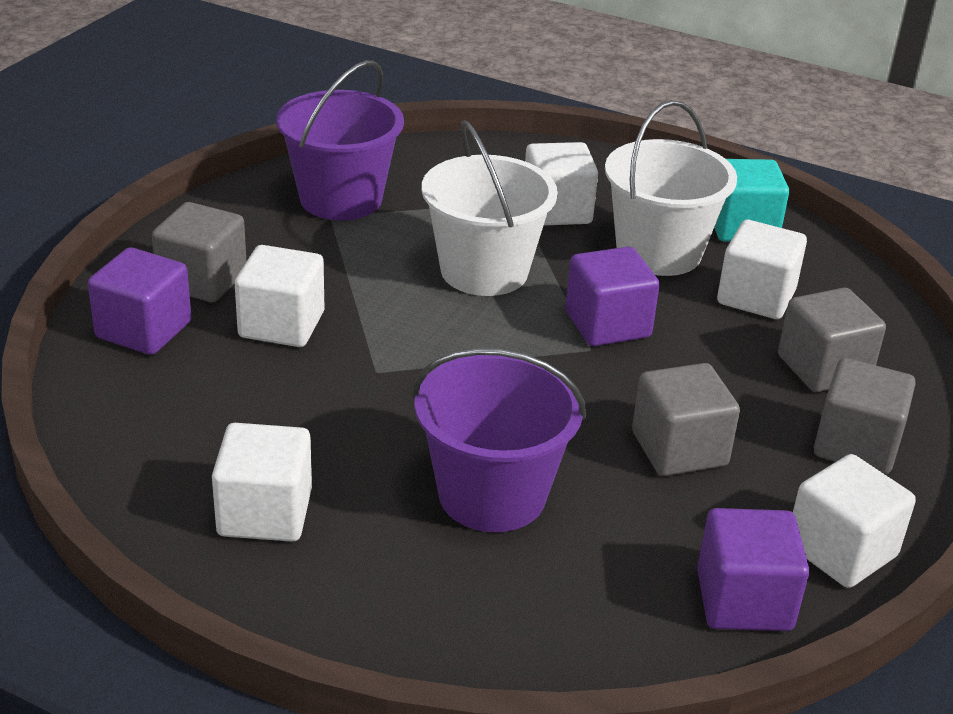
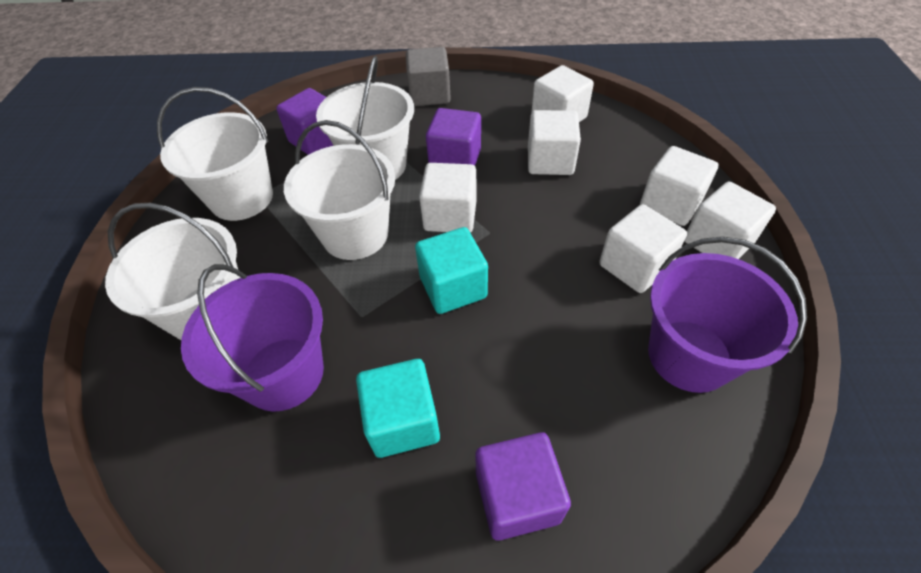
grey cube: 4 -> 1
turquoise cube: 1 -> 2
white bucket: 2 -> 4
white cube: 5 -> 6

